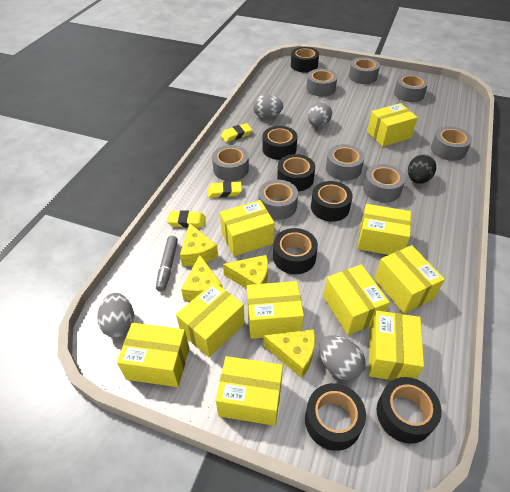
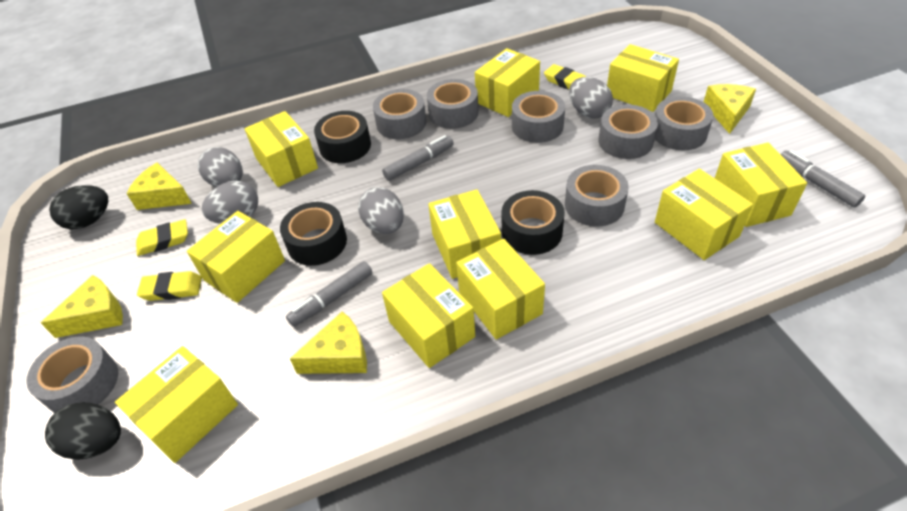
black egg: 1 -> 2
black tape: 7 -> 3
grey marker: 1 -> 3
grey tape: 8 -> 7

